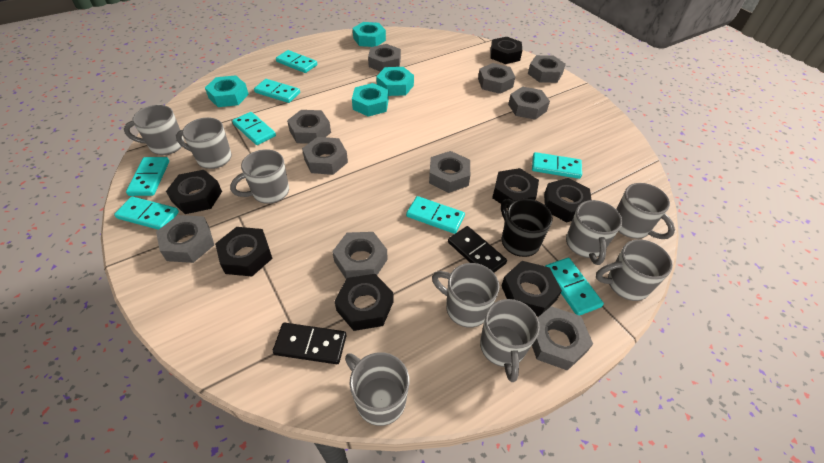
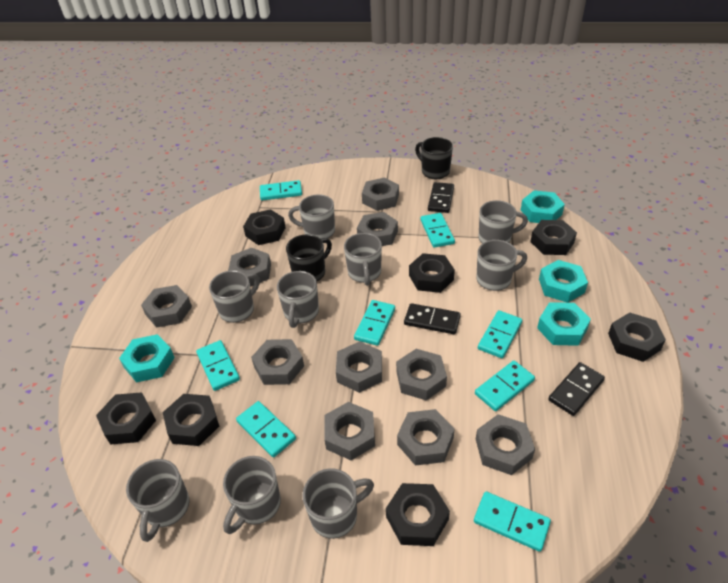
black domino: 2 -> 3
black mug: 1 -> 2

